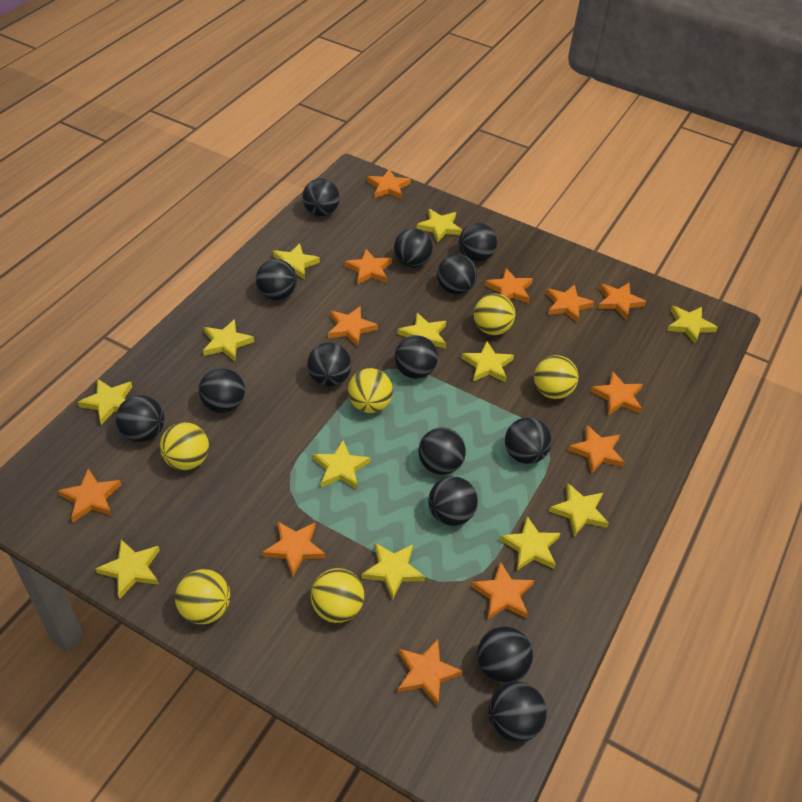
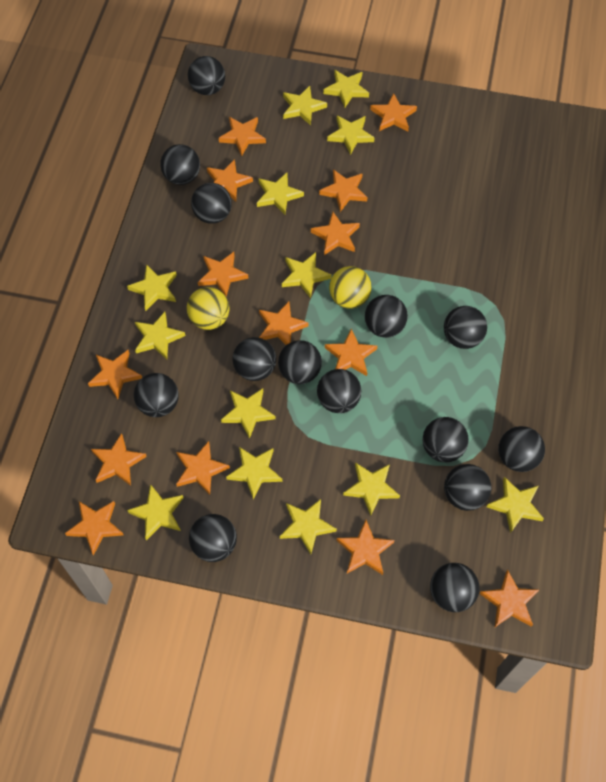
orange star: 12 -> 14
yellow ball: 6 -> 2
yellow star: 12 -> 13

